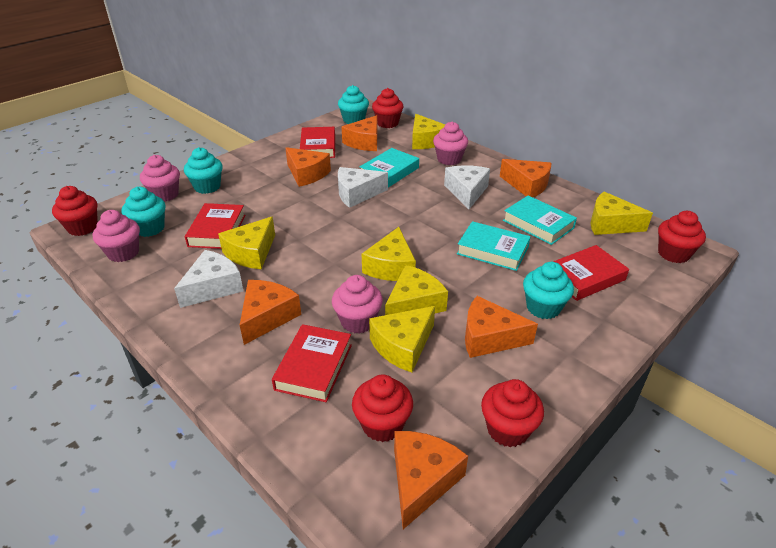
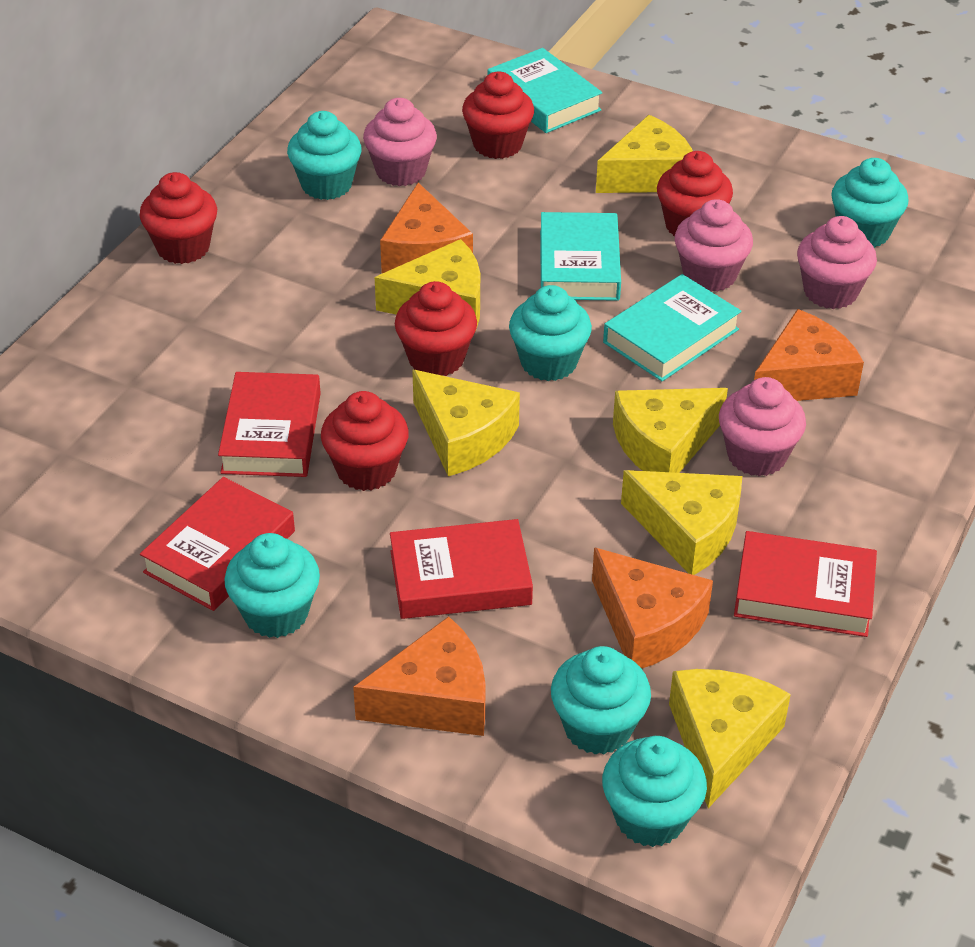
orange cheese: 6 -> 4
turquoise cupcake: 4 -> 6
white cheese: 3 -> 0

